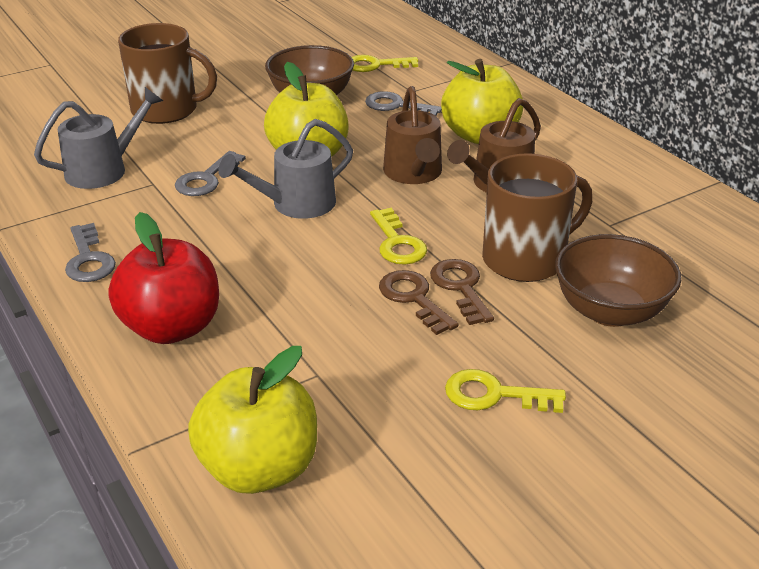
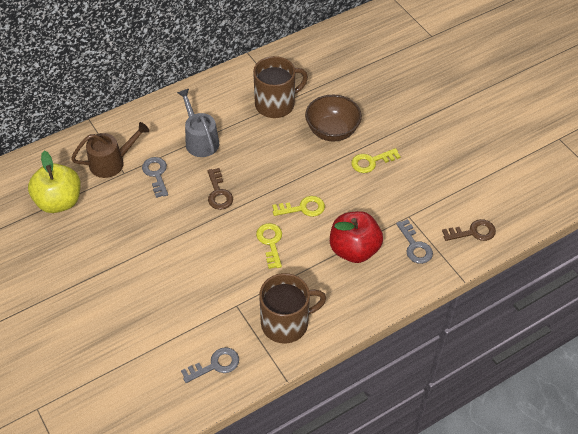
brown bowl: 2 -> 1
brown watering can: 2 -> 1
grey watering can: 2 -> 1
yellow apple: 3 -> 1

